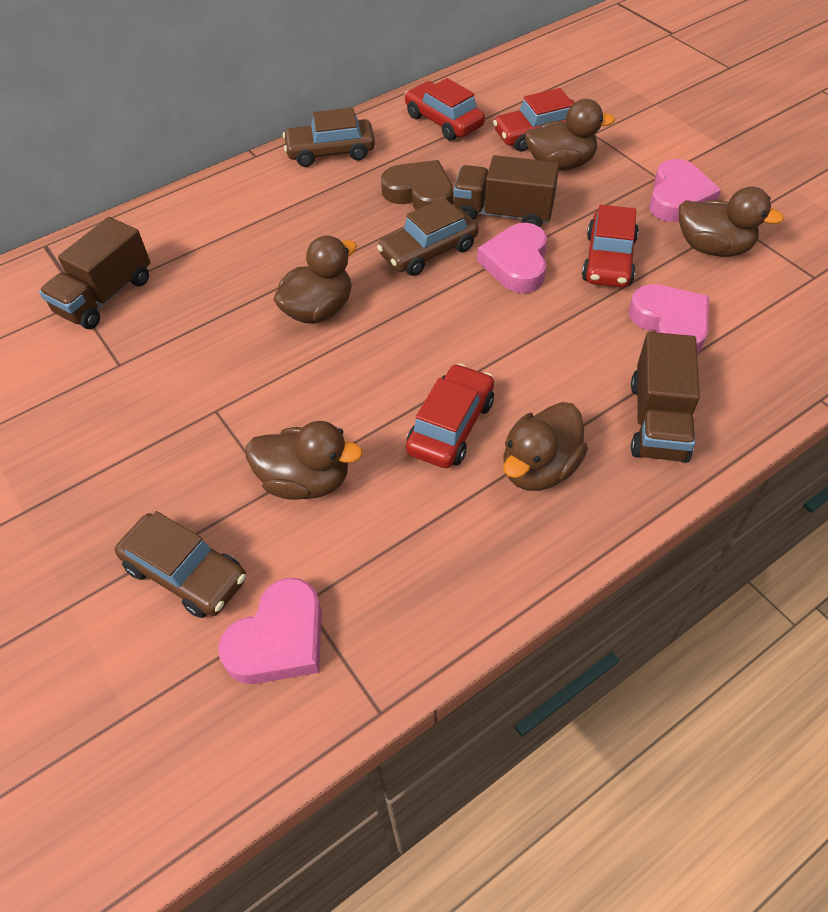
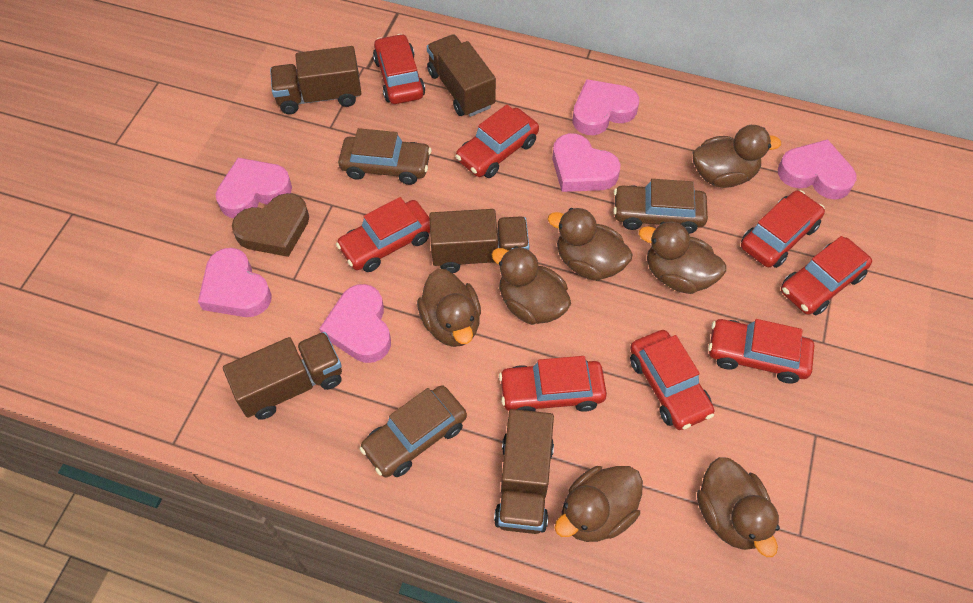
brown duck: 5 -> 7
brown truck: 3 -> 5
pink heart: 4 -> 6
red car: 4 -> 8

